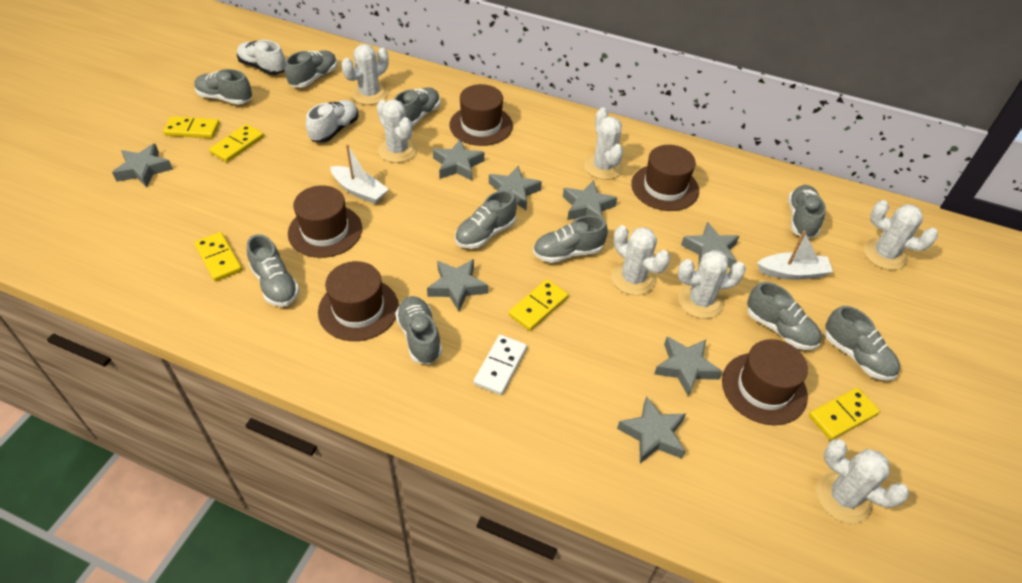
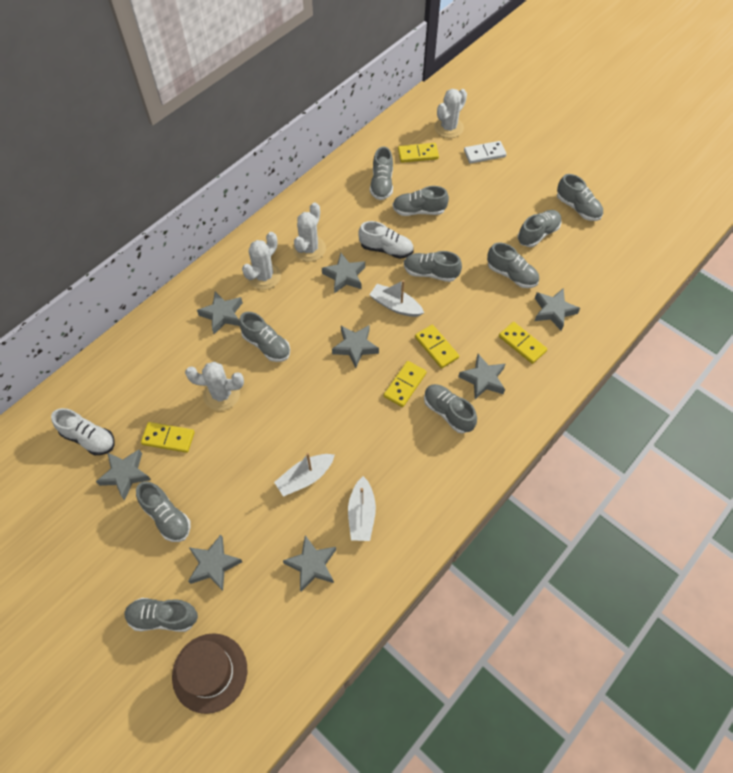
brown hat: 5 -> 1
white boat: 2 -> 3
white cactus: 7 -> 4

